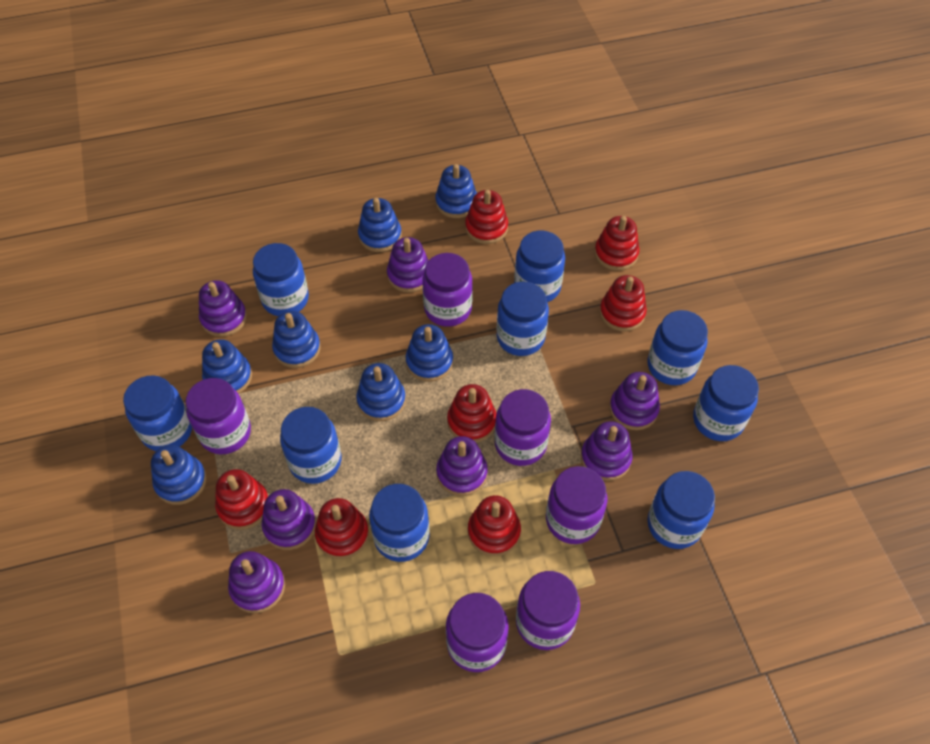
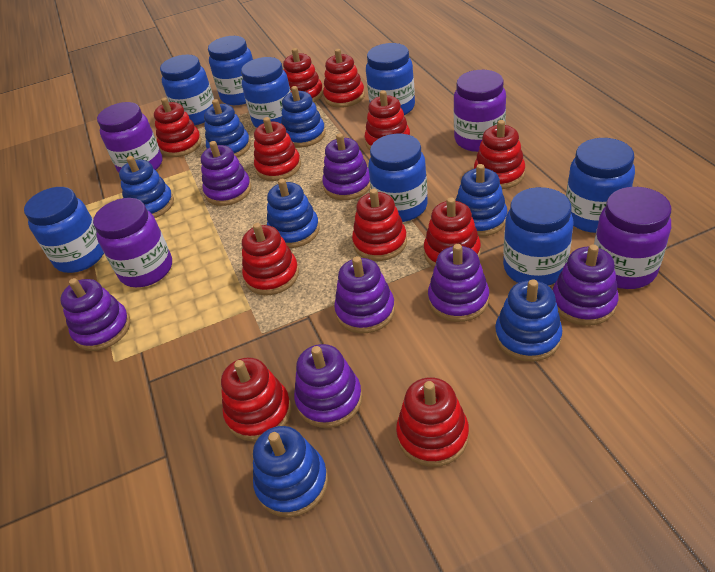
blue jar: 9 -> 8
purple jar: 6 -> 4
red stacking toy: 7 -> 11

